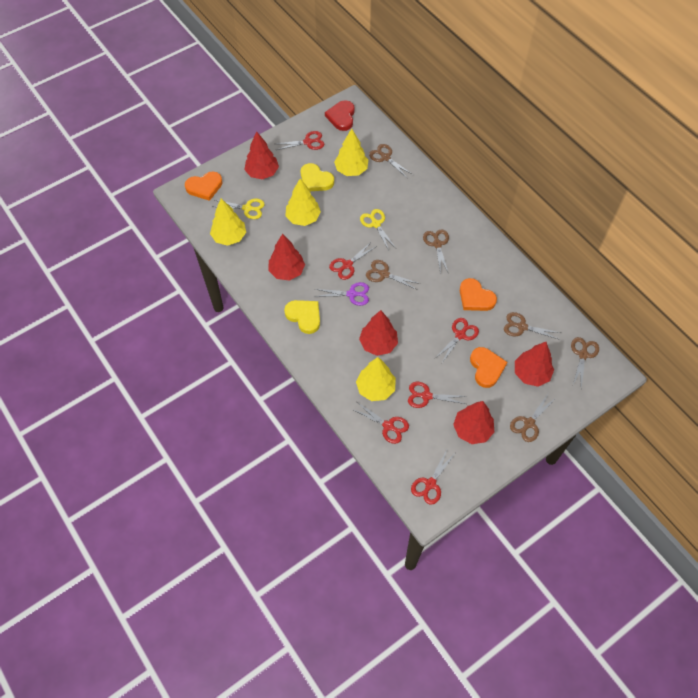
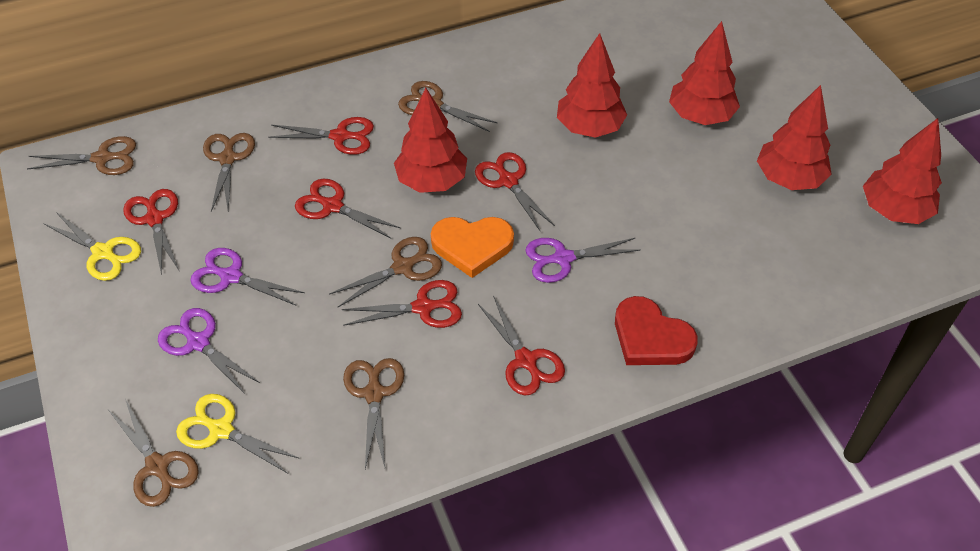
orange heart: 3 -> 1
purple scissors: 1 -> 3
yellow heart: 2 -> 0
yellow tree: 4 -> 0

